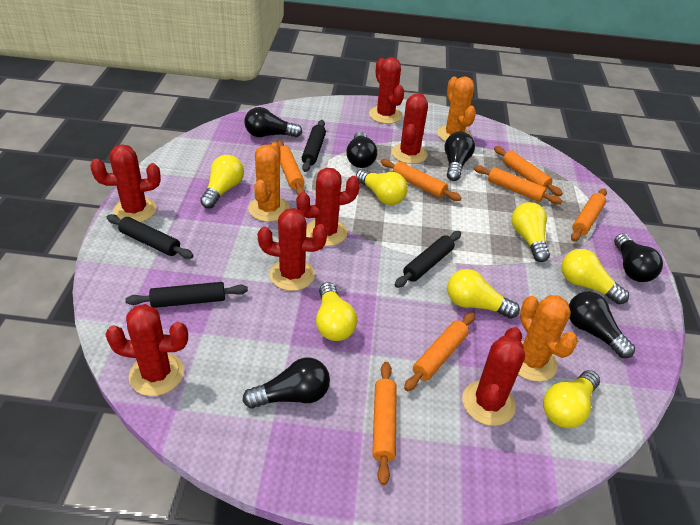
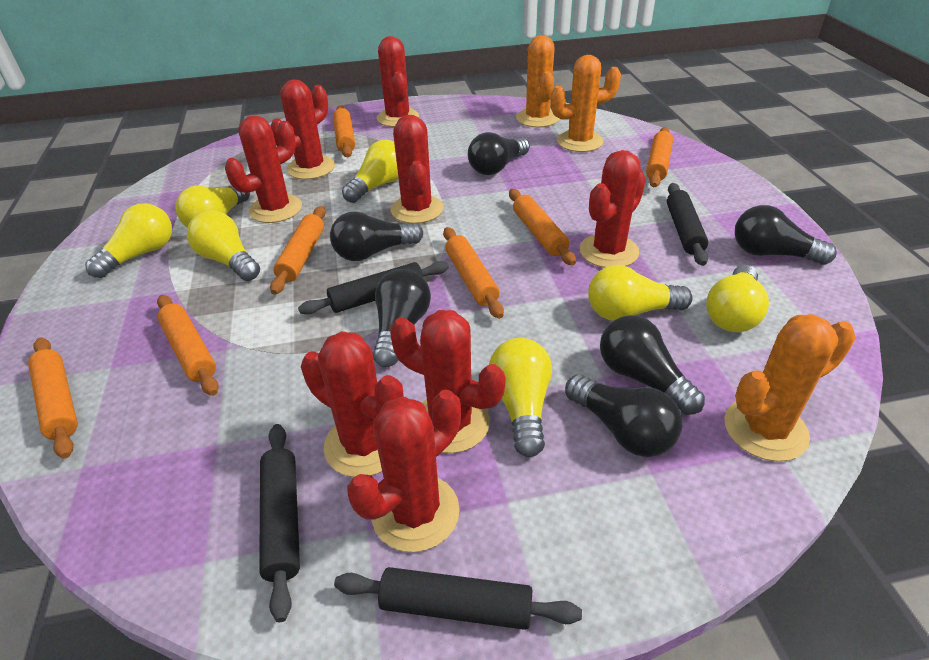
red cactus: 7 -> 8

